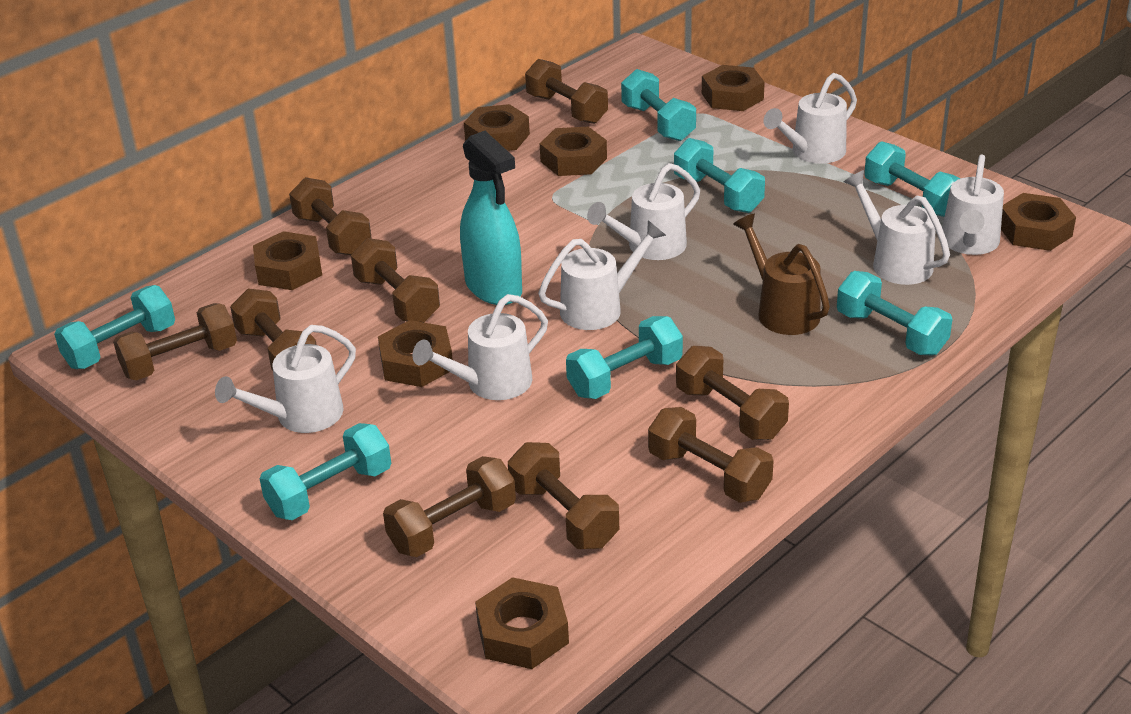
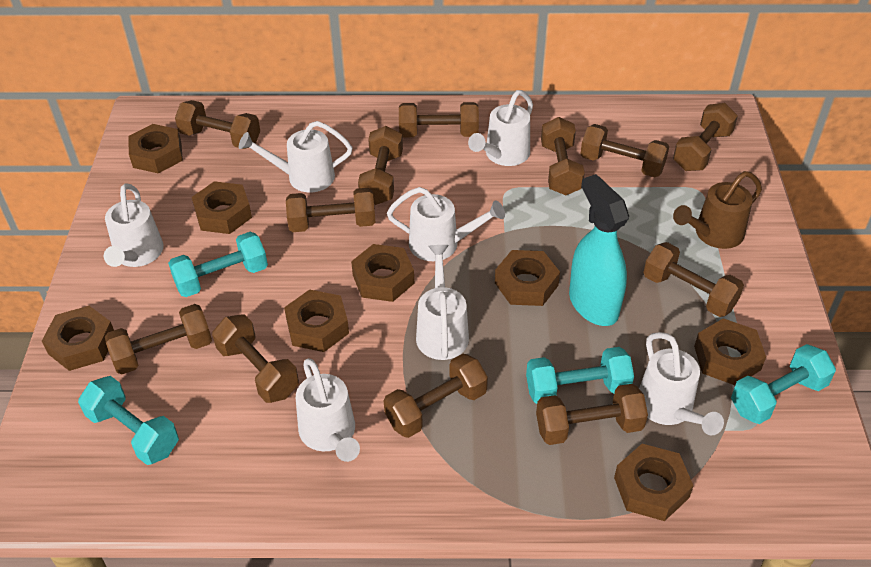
brown dumbbell: 9 -> 12
brown nut: 7 -> 8
turquoise dumbbell: 7 -> 4

